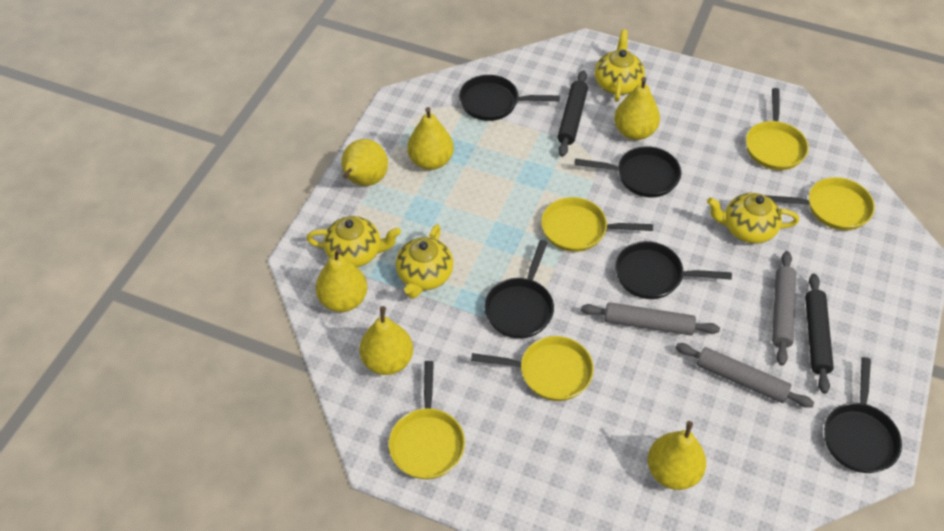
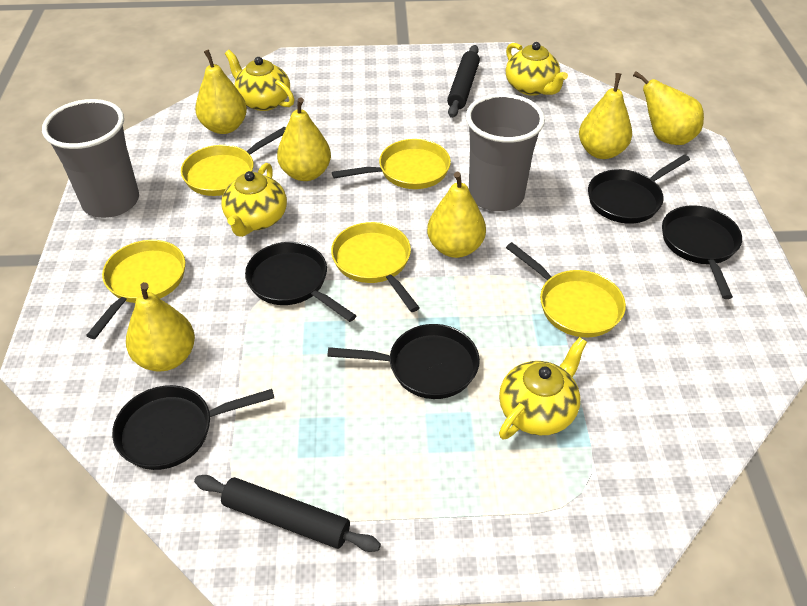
grey cup: 0 -> 2
grey rolling pin: 3 -> 0

